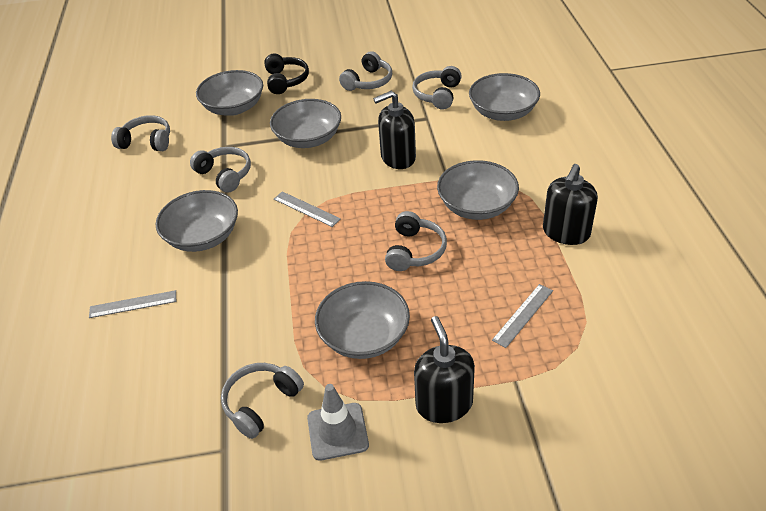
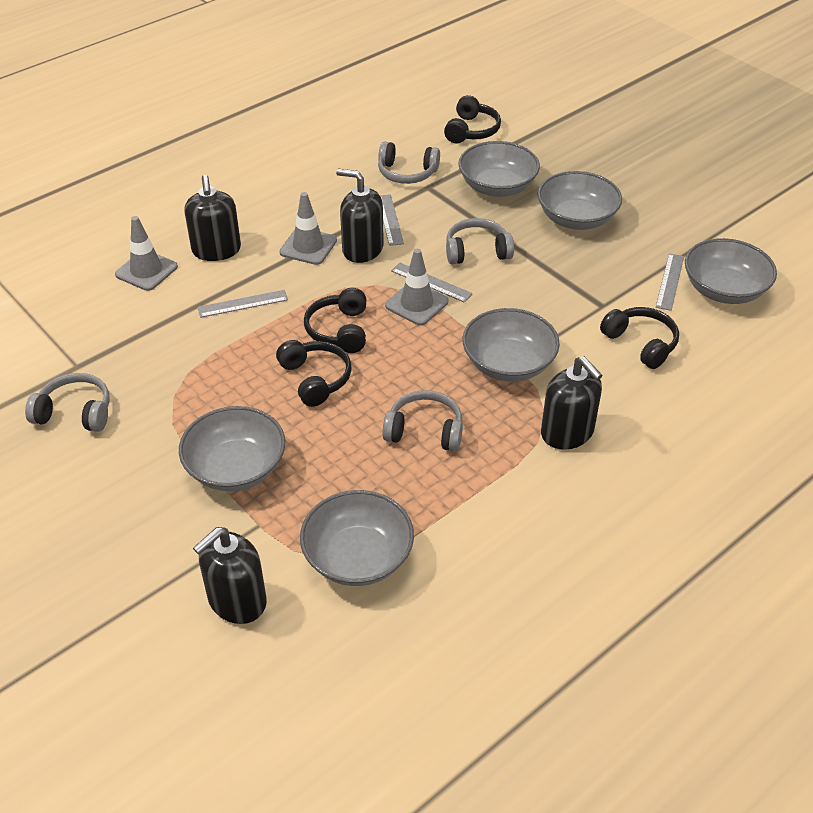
black headphones: 1 -> 4
black soap dispenser: 3 -> 4
grey headphones: 6 -> 4
grey ruler: 3 -> 4
grey traffic cone: 1 -> 3

